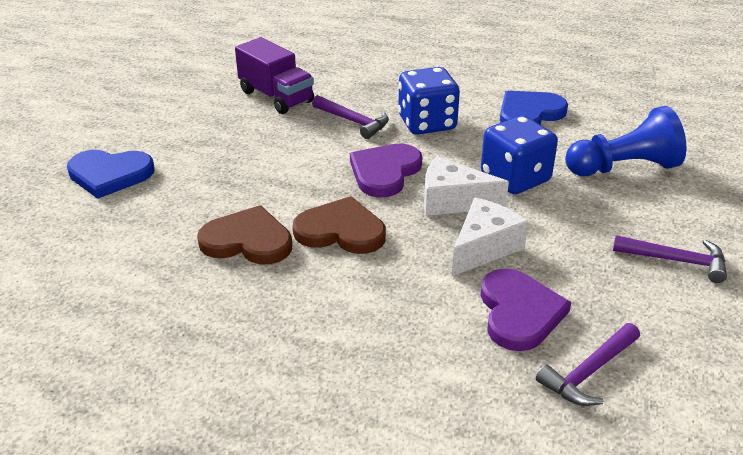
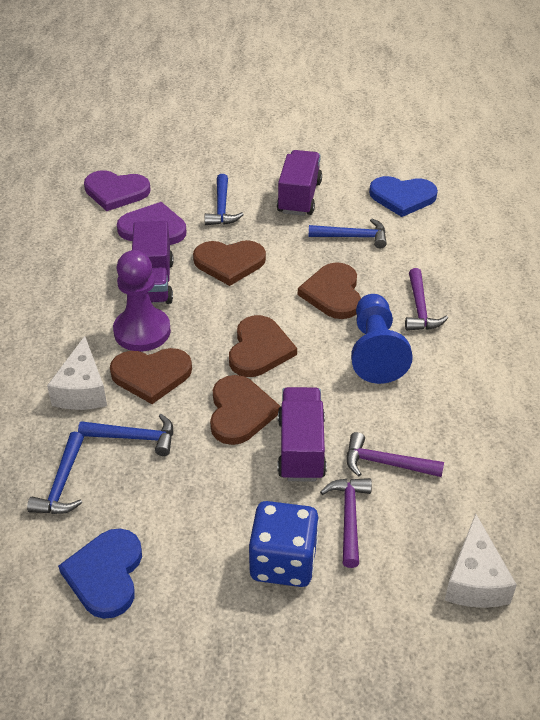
blue dice: 2 -> 1
blue hammer: 0 -> 4
brown heart: 2 -> 5
purple pawn: 0 -> 1
purple truck: 1 -> 3

